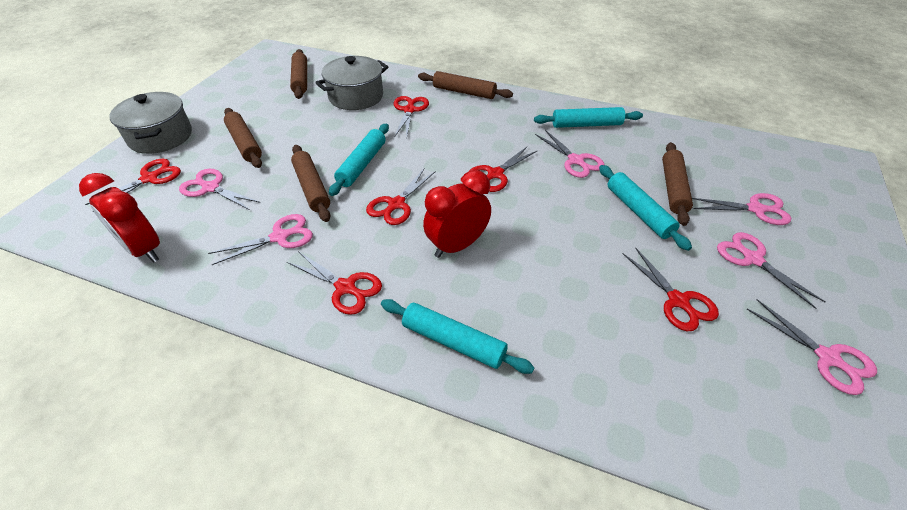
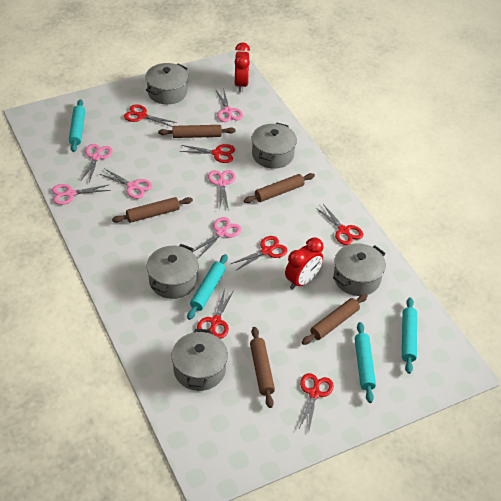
grey pot: 2 -> 5

